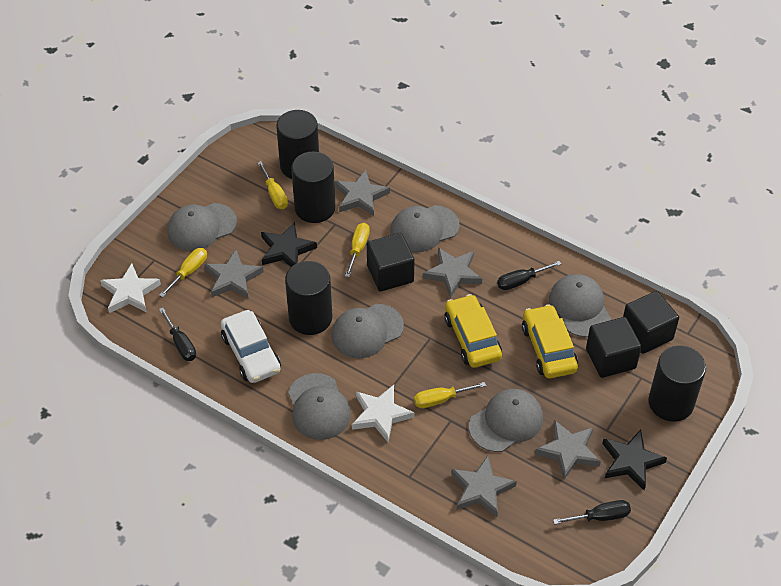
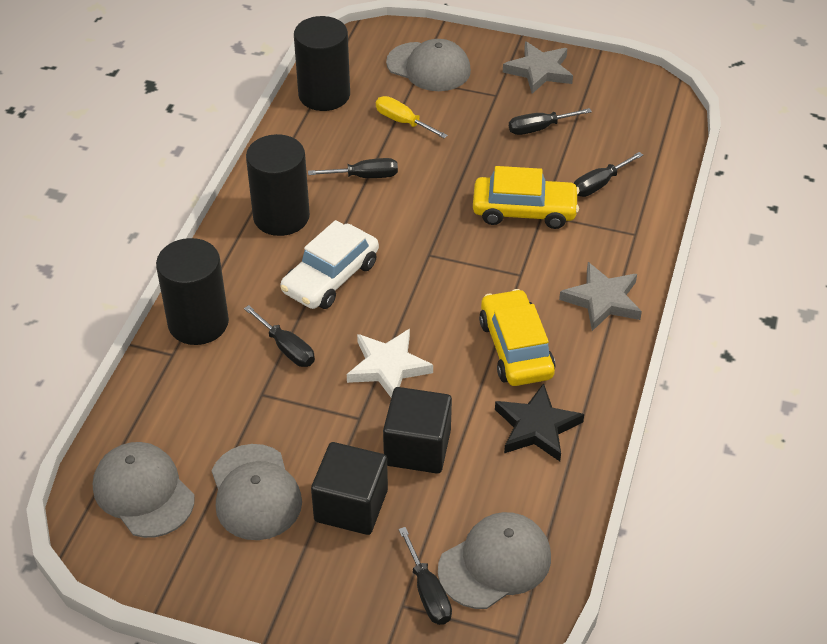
black cube: 3 -> 2
black cylinder: 4 -> 3
black screwdriver: 3 -> 5
black star: 2 -> 1
grey cap: 6 -> 4
grey star: 5 -> 2
white star: 2 -> 1
yellow screwdriver: 4 -> 1

